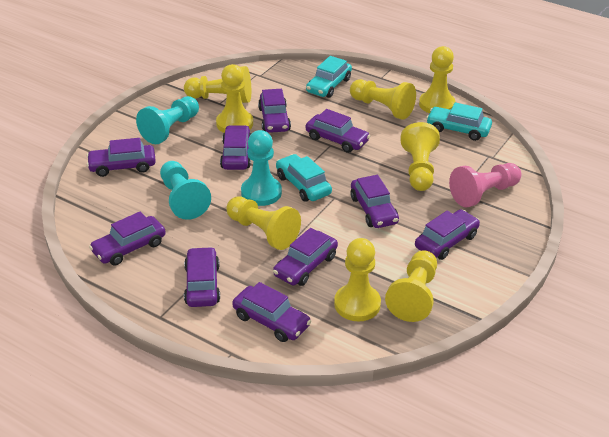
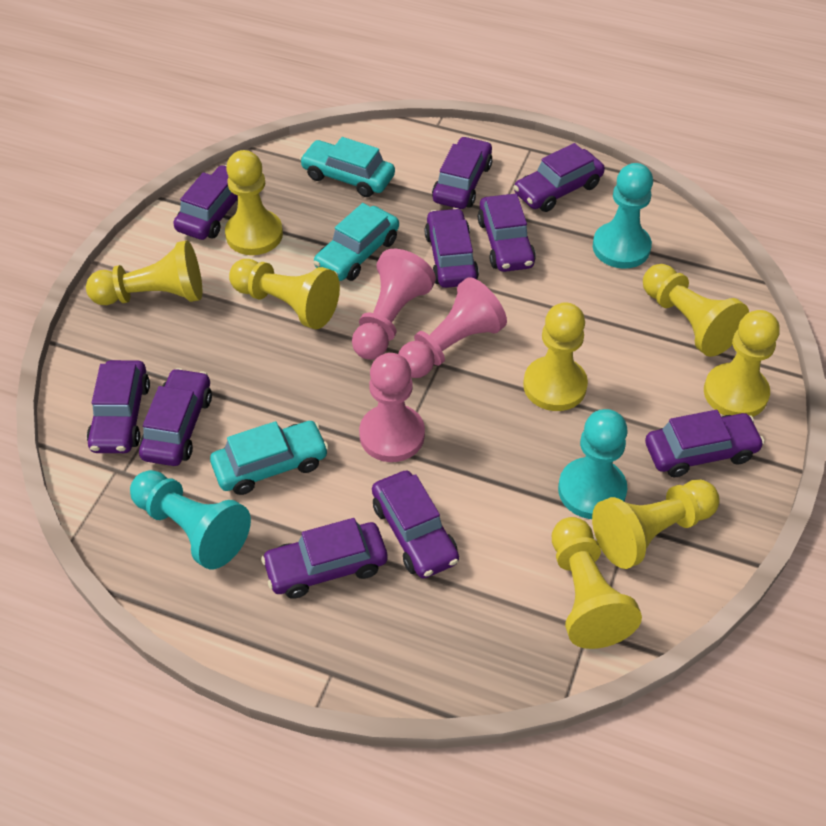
pink pawn: 1 -> 3

